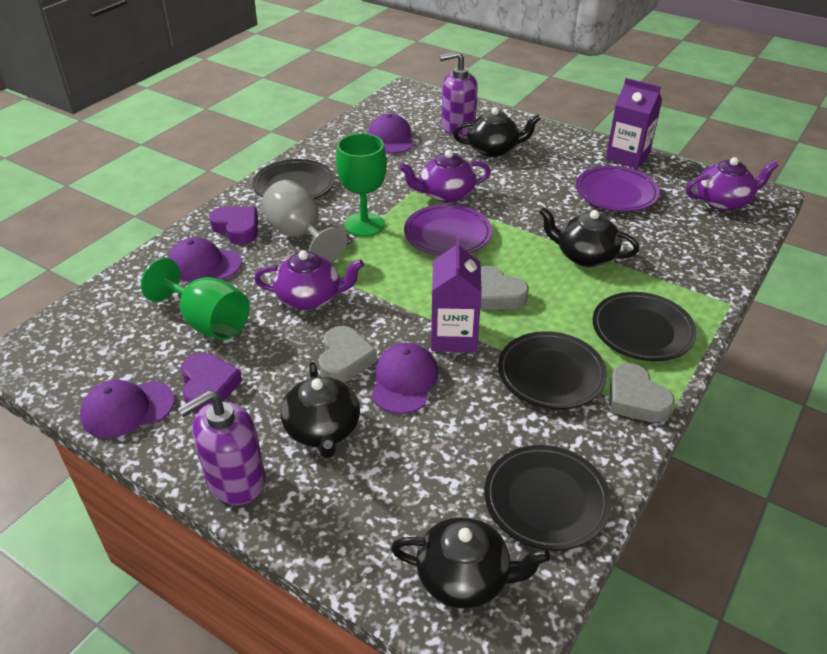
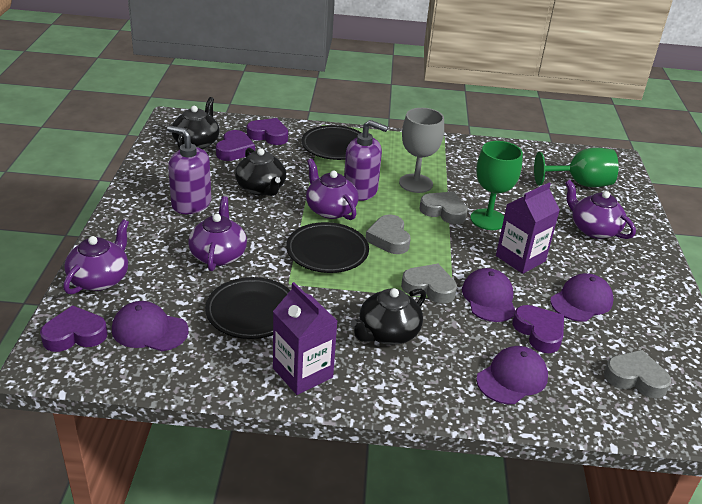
black plate: 4 -> 3
black teapot: 4 -> 3
grey heart: 3 -> 4
purple heart: 2 -> 4
purple plate: 2 -> 0
purple teapot: 3 -> 4

